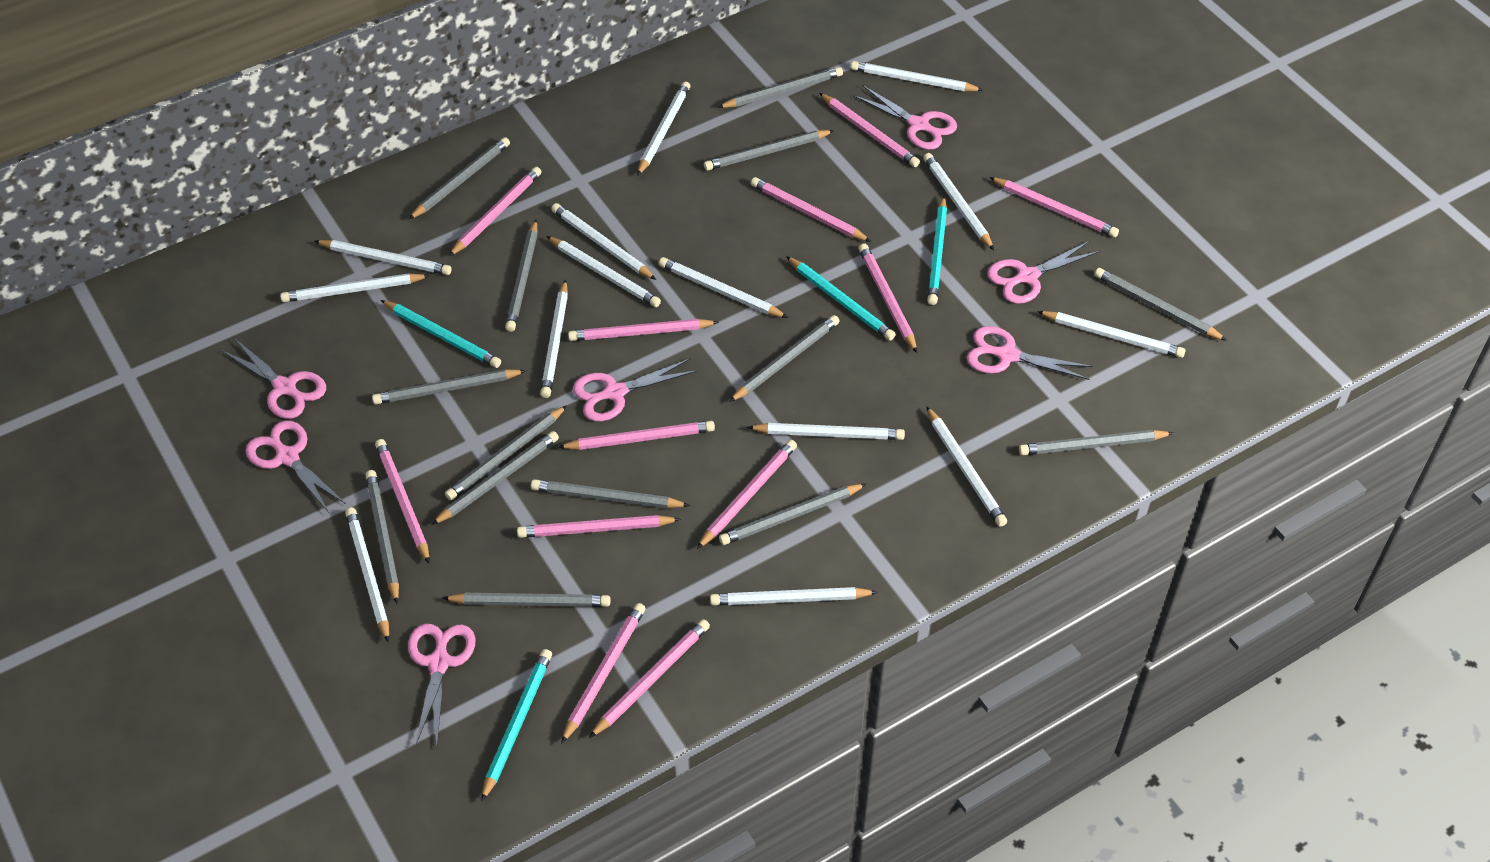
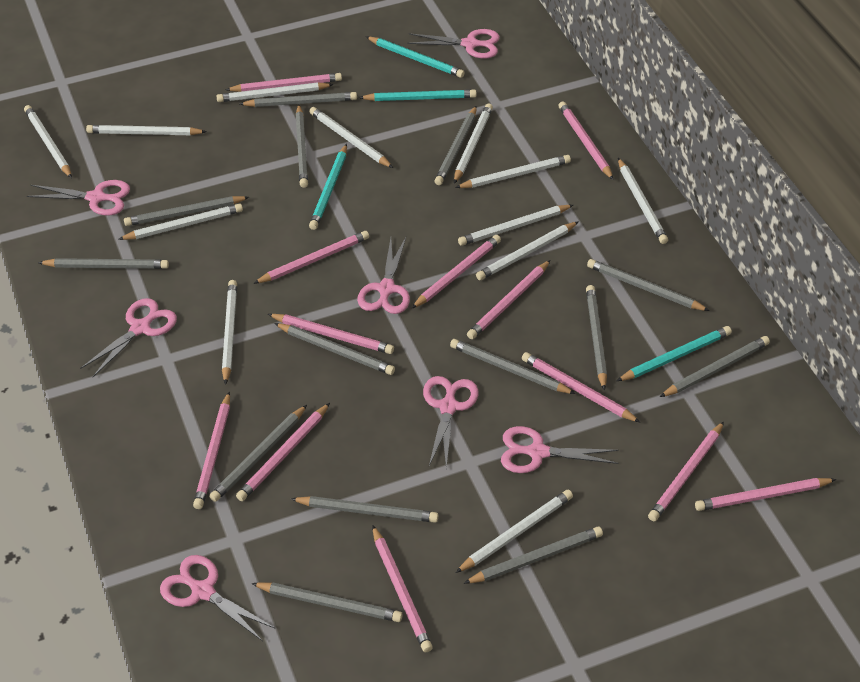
white pencil: 14 -> 12

